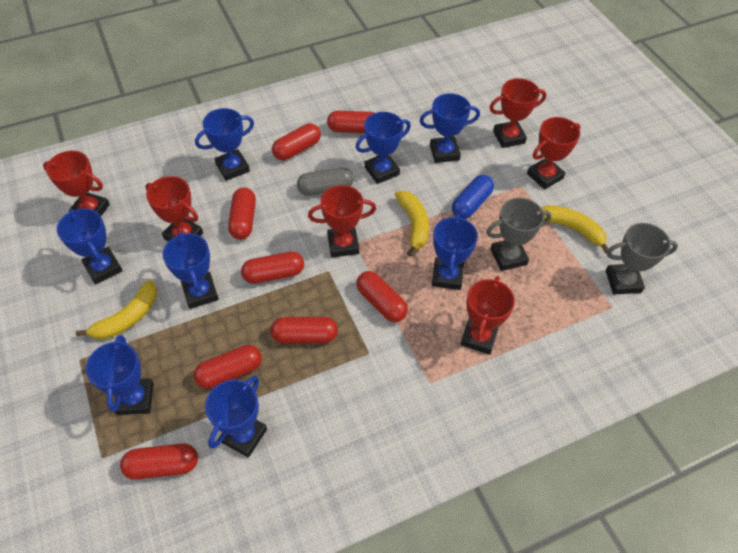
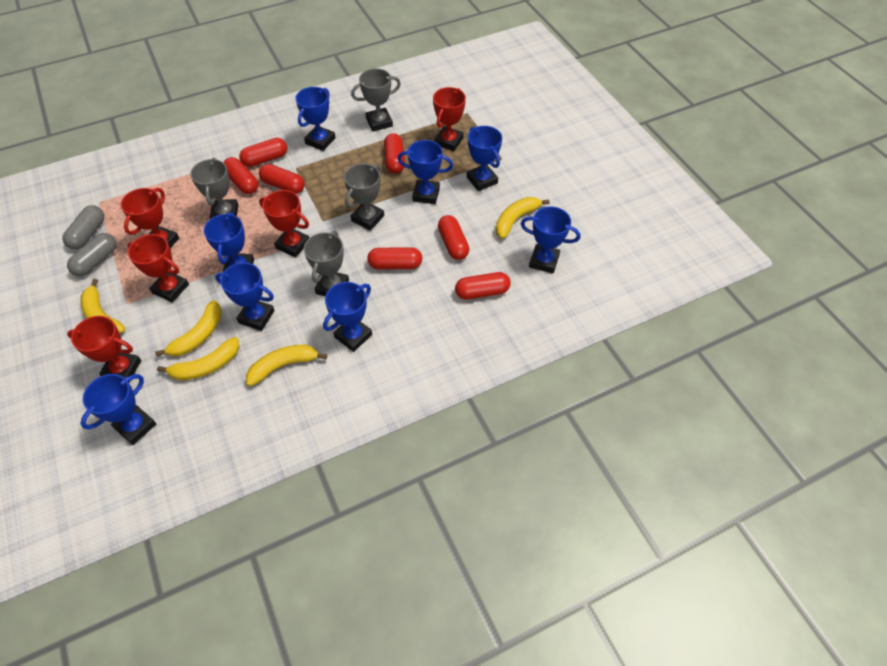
blue capsule: 1 -> 0
grey capsule: 1 -> 2
grey trophy: 2 -> 4
red capsule: 8 -> 7
red trophy: 6 -> 5
yellow banana: 3 -> 5

